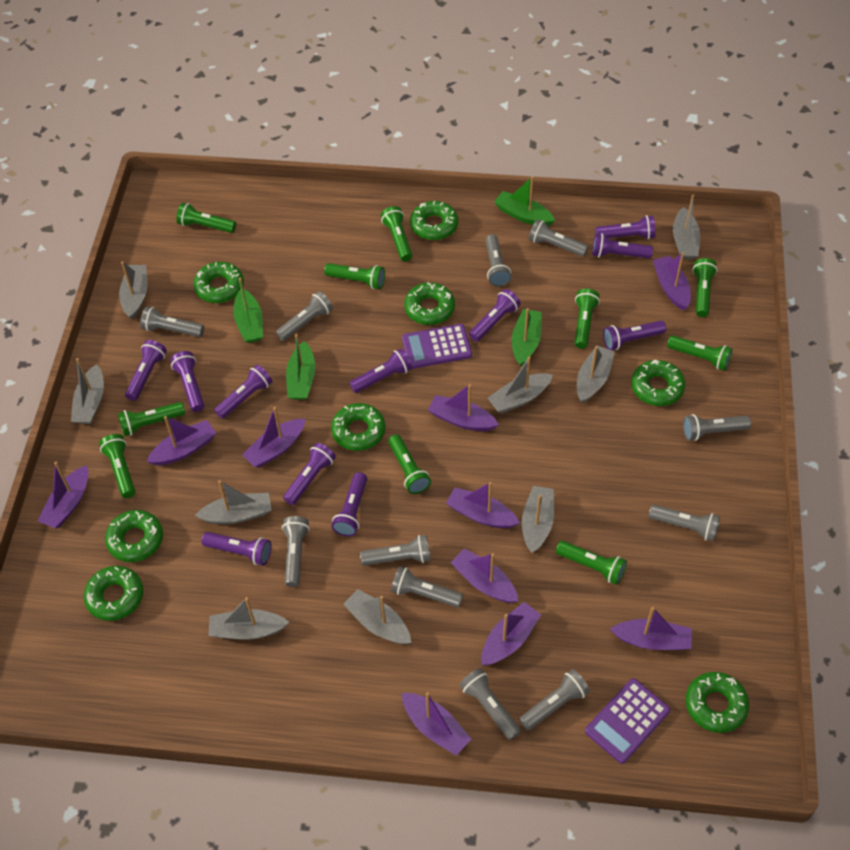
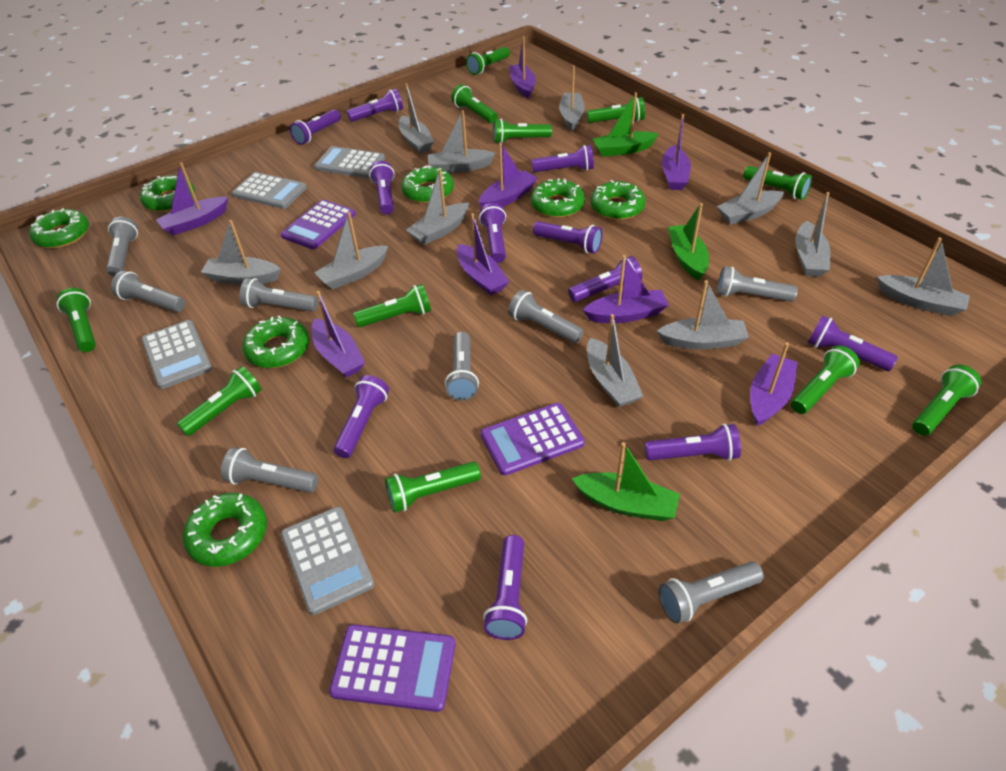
green boat: 4 -> 3
green donut: 8 -> 7
green flashlight: 10 -> 11
grey boat: 9 -> 11
grey calculator: 0 -> 4
grey flashlight: 11 -> 8
purple boat: 10 -> 8
purple calculator: 2 -> 3

